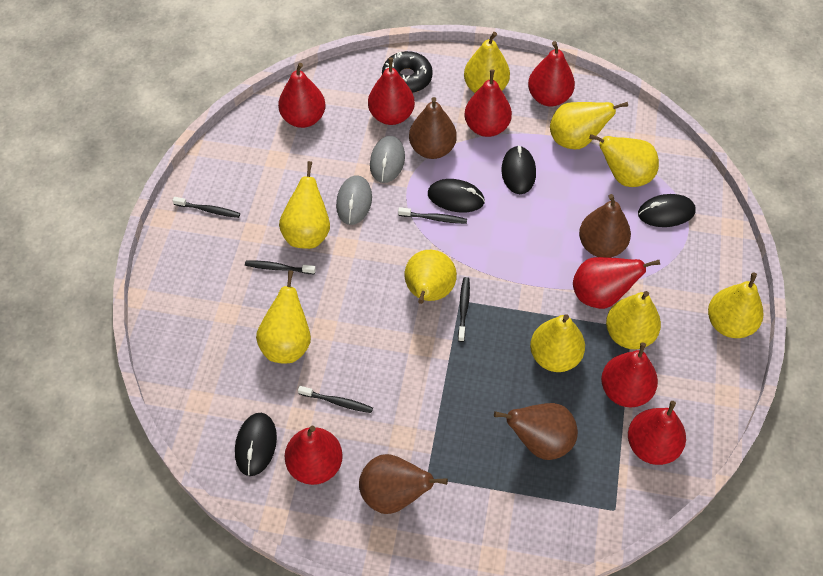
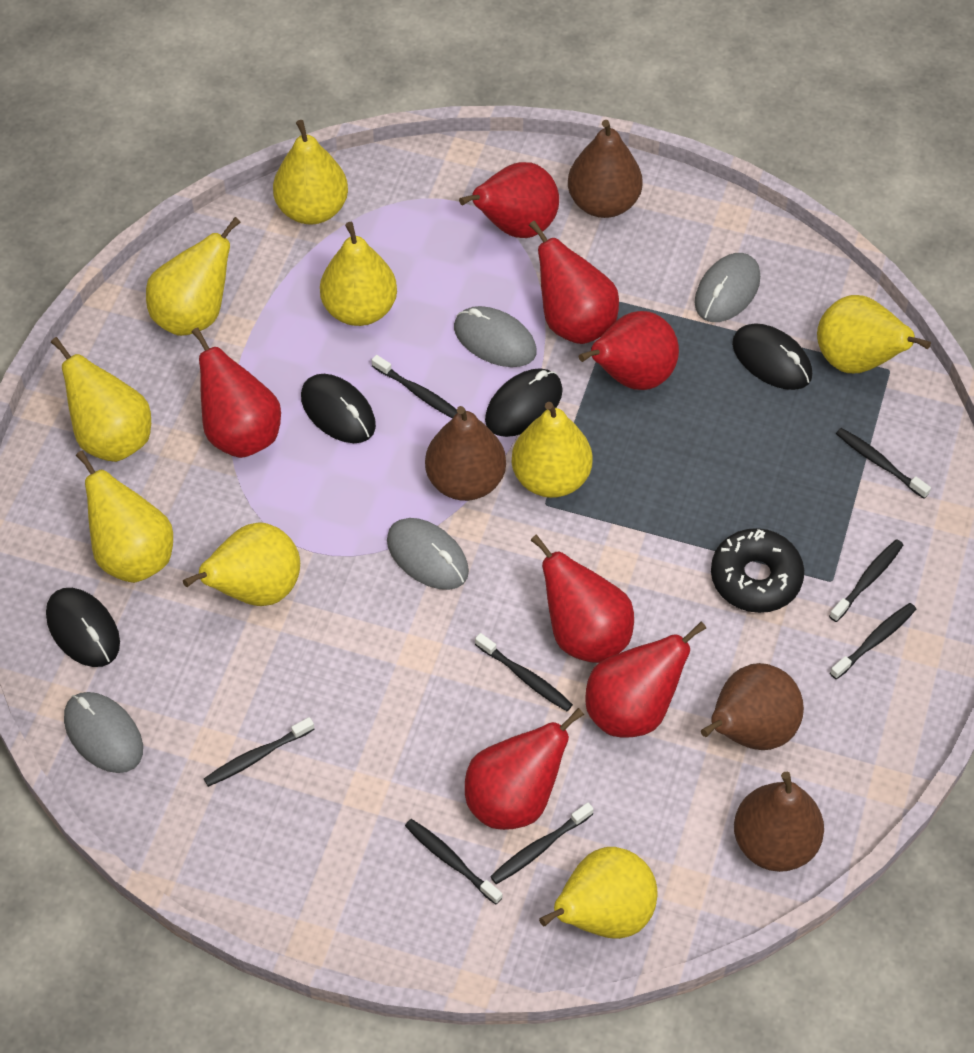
black toothbrush: 5 -> 8
grey mouse: 2 -> 4
red pear: 8 -> 7

